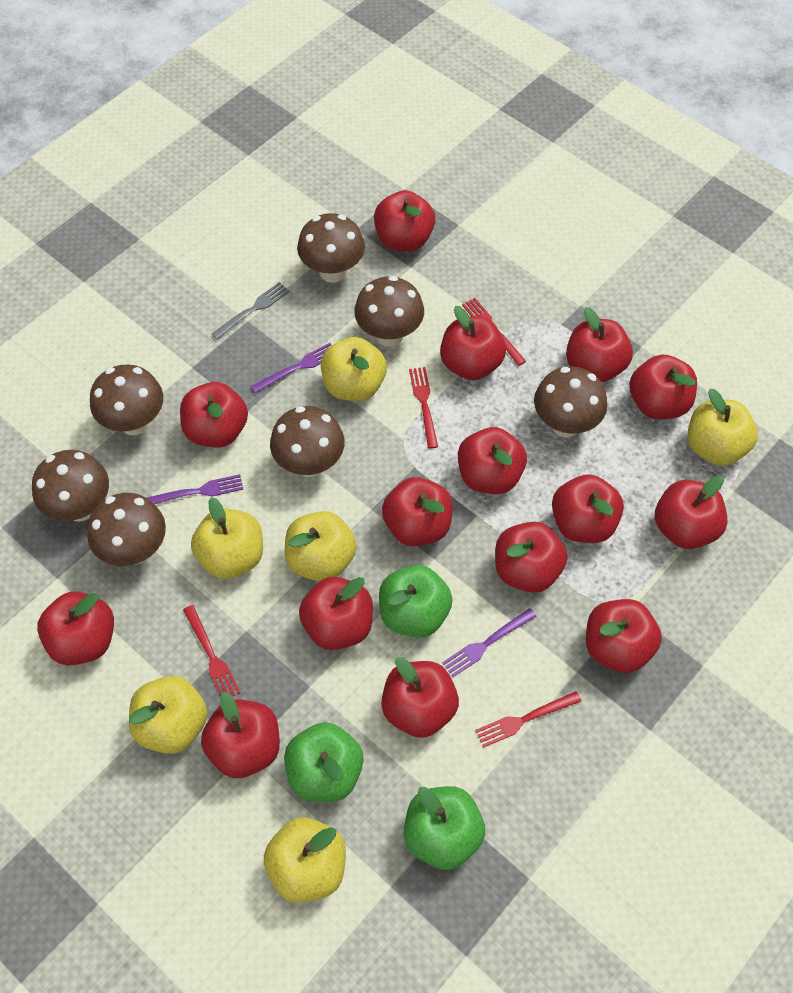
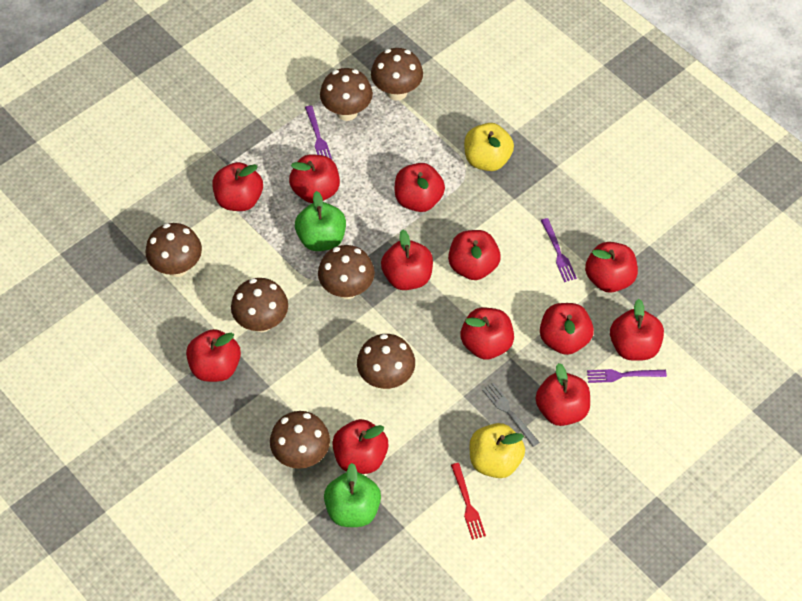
green apple: 3 -> 2
red apple: 15 -> 12
red fork: 4 -> 1
yellow apple: 6 -> 2

